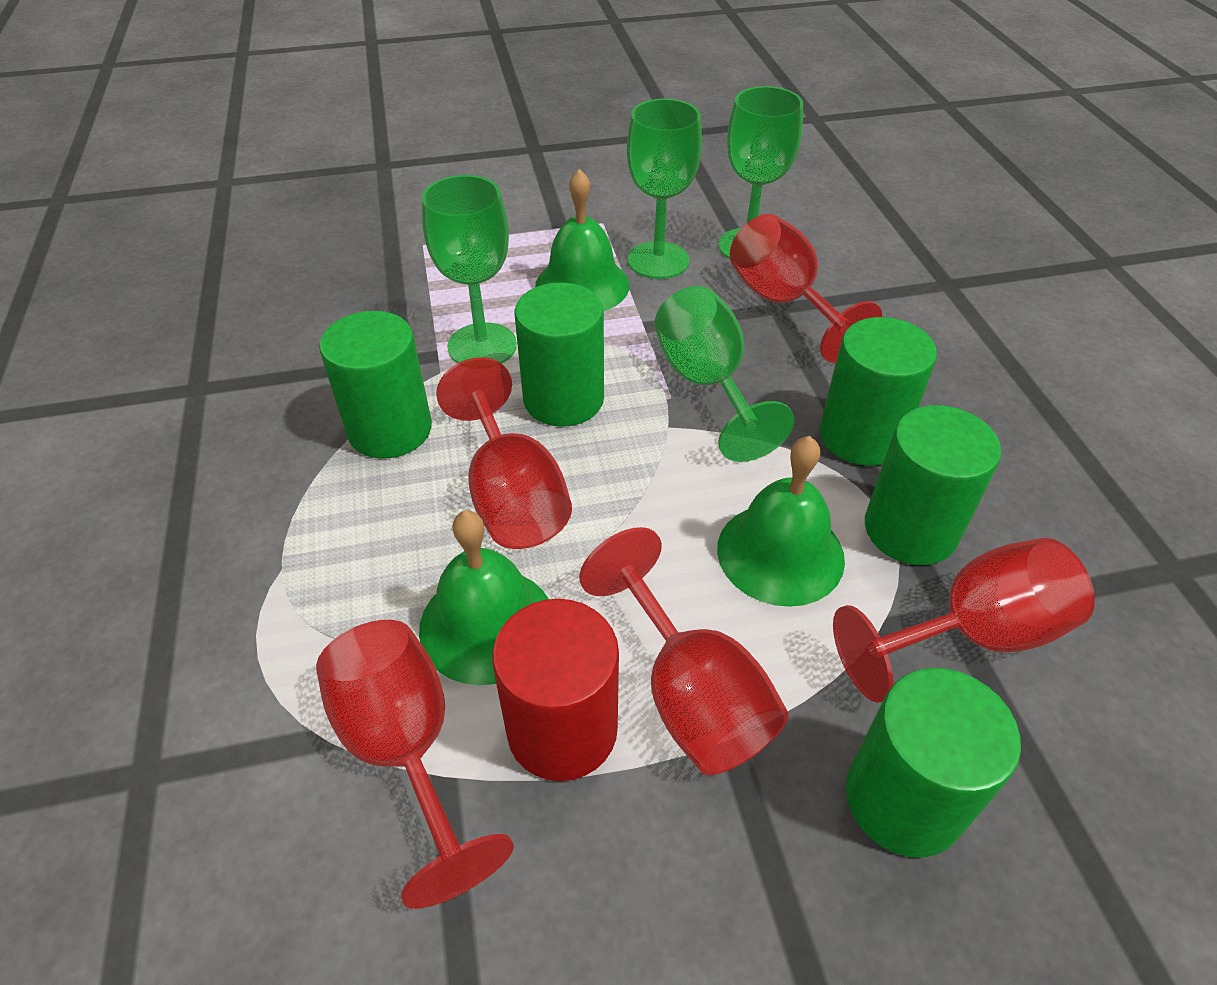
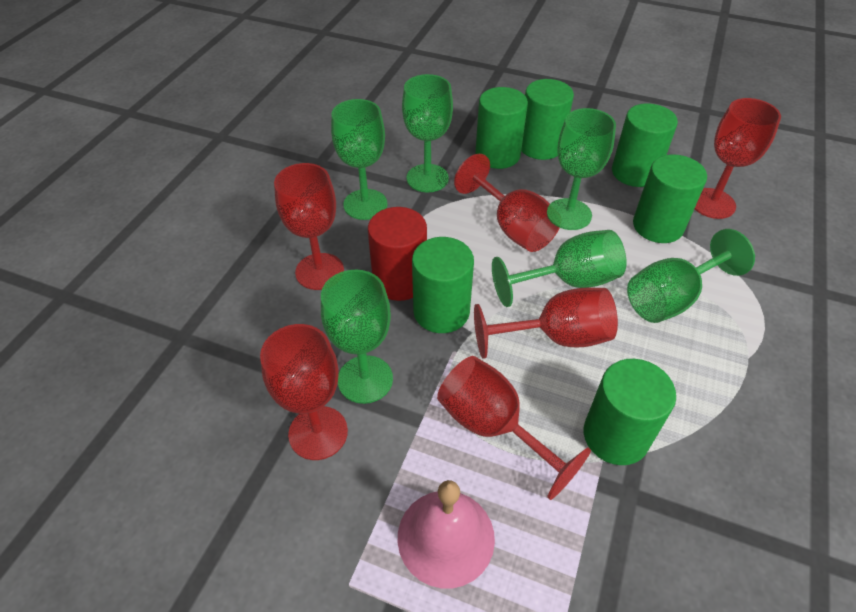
green bell: 3 -> 0
green cylinder: 5 -> 6
green goblet: 4 -> 6
pink bell: 0 -> 1
red goblet: 5 -> 6

